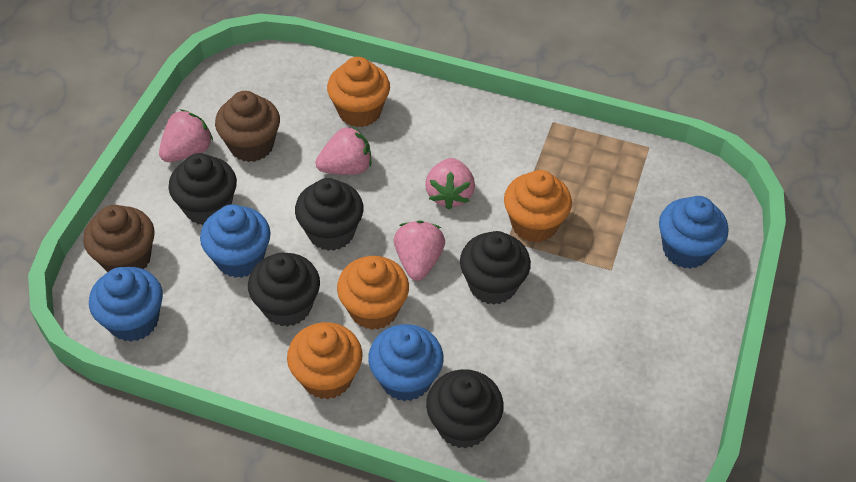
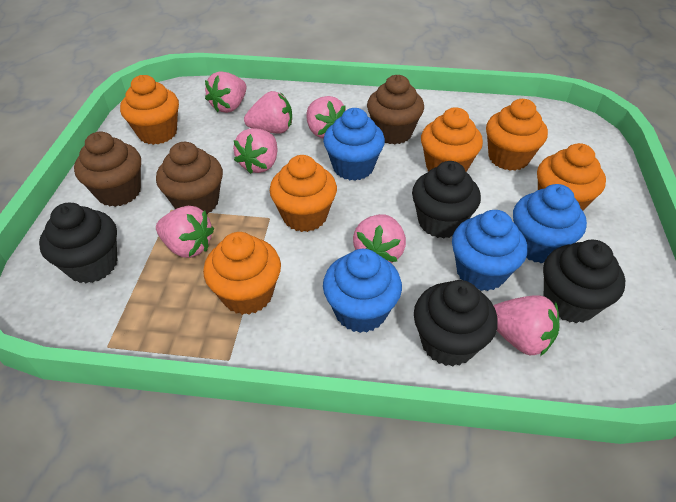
black cupcake: 5 -> 4
brown cupcake: 2 -> 3
orange cupcake: 4 -> 6
pink strawberry: 4 -> 7

